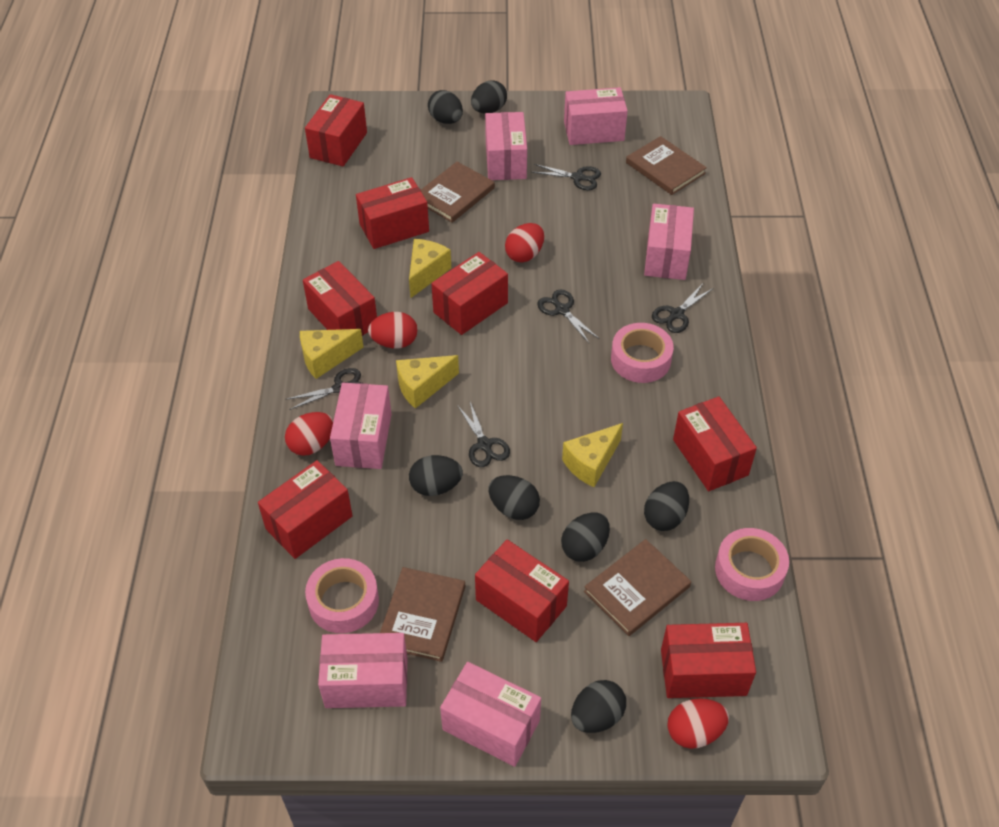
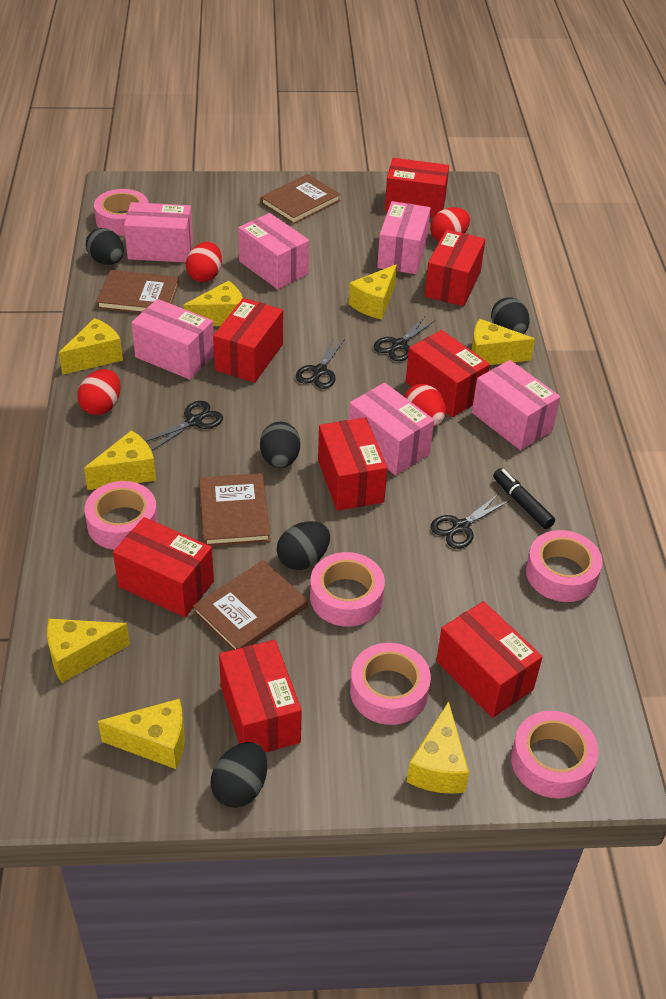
black egg: 7 -> 5
black marker: 0 -> 1
black scissors: 5 -> 4
pink tape: 3 -> 6
yellow cheese: 4 -> 8

